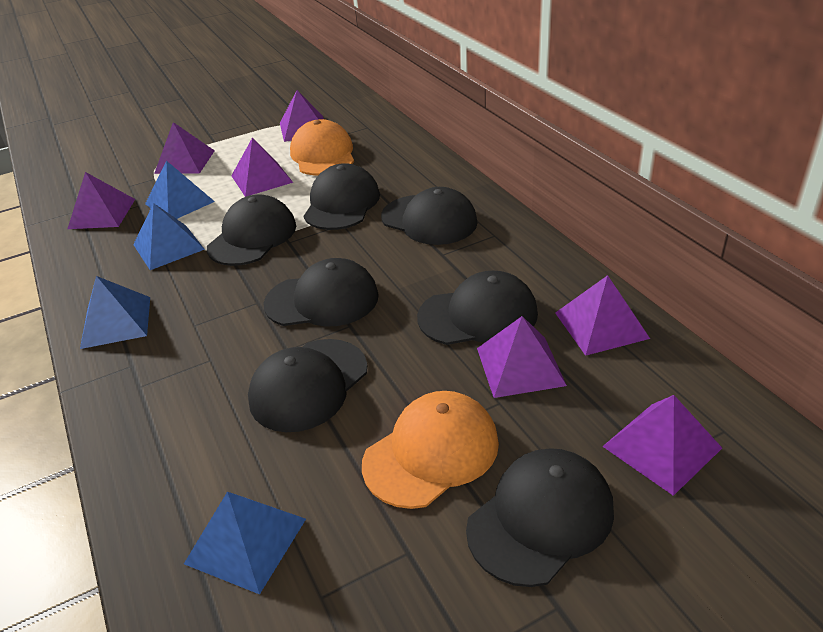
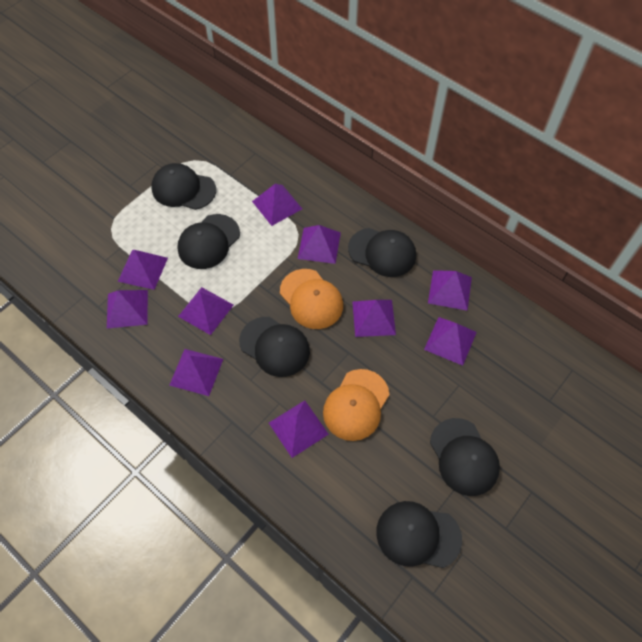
black cap: 7 -> 6
blue pyramid: 4 -> 0
purple pyramid: 7 -> 10

